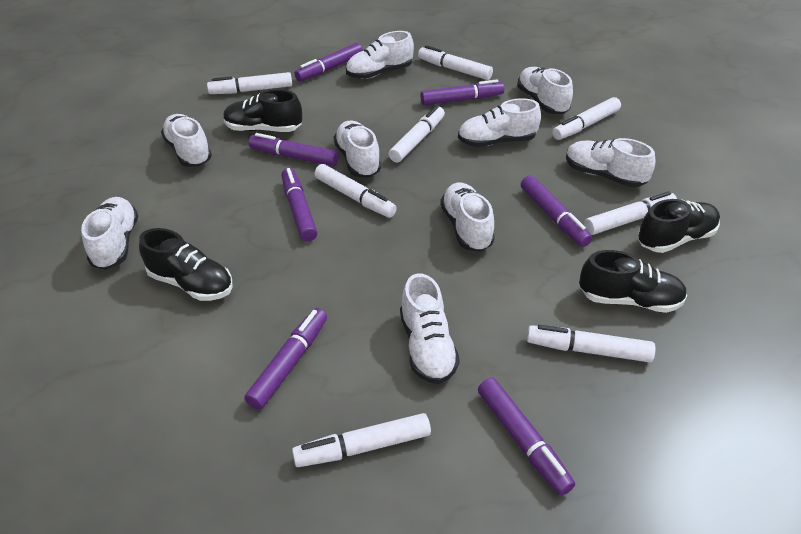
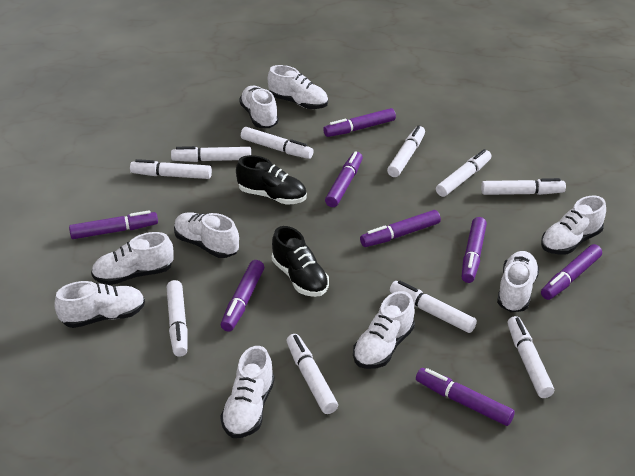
black shoe: 4 -> 2
purple marker: 7 -> 8
white marker: 8 -> 10

